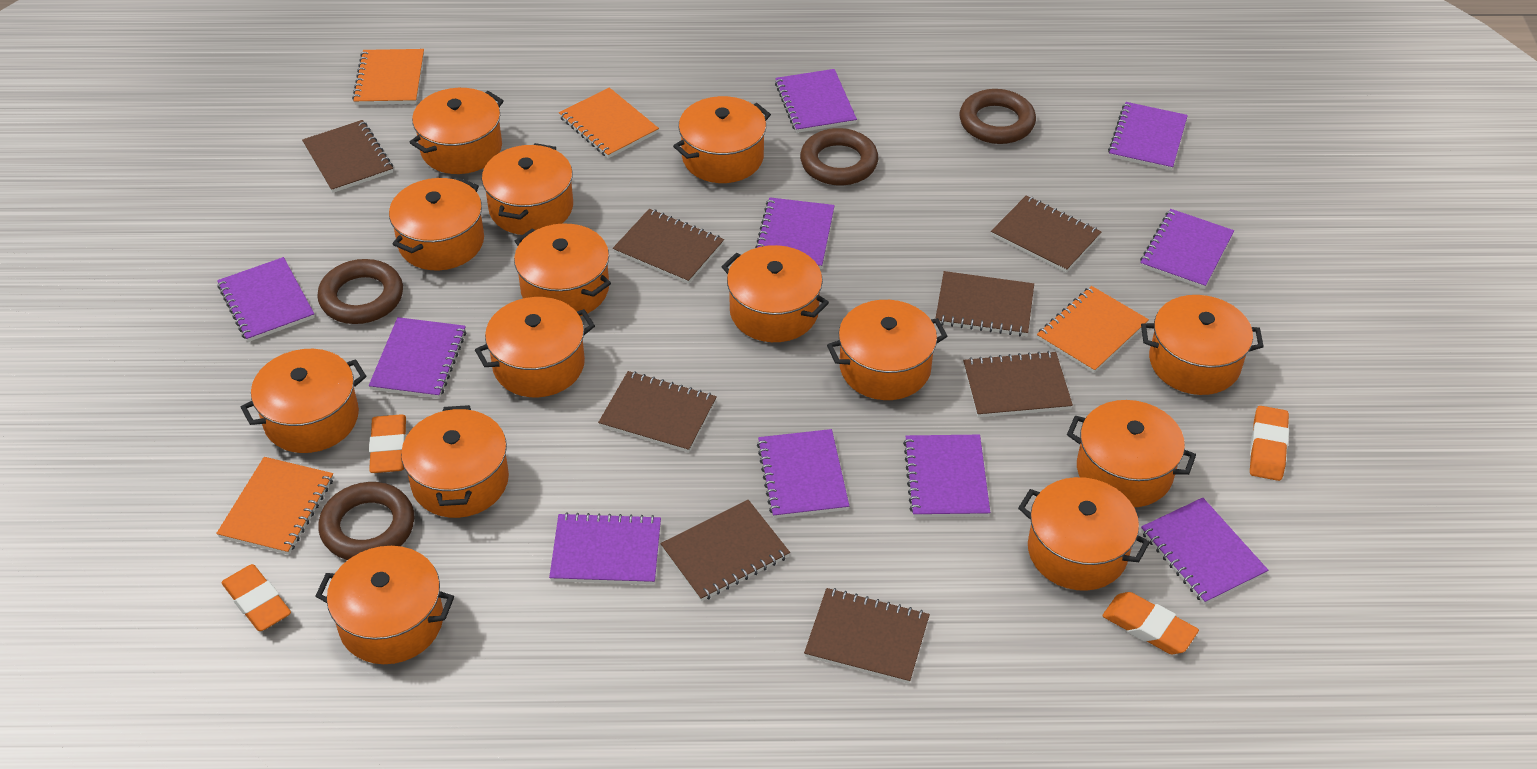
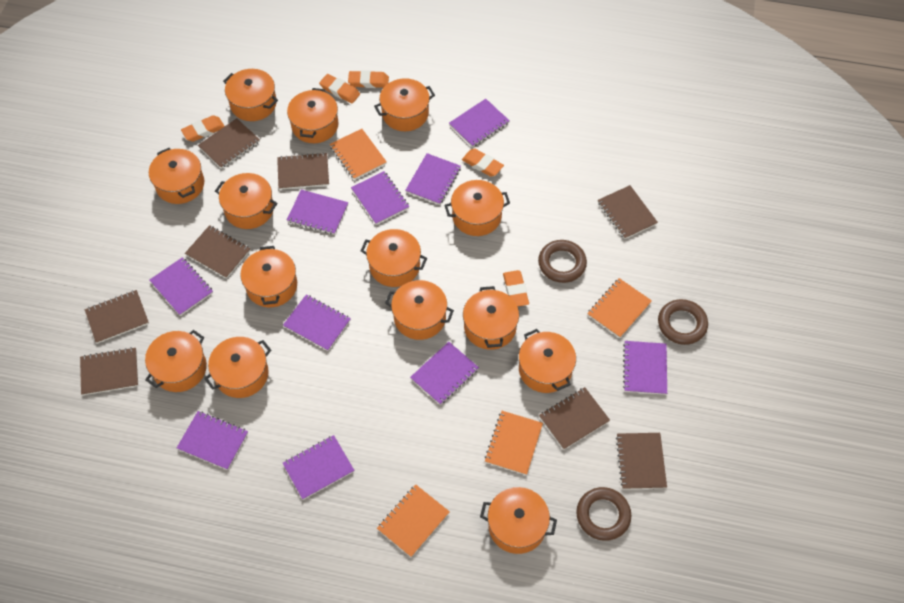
brown ring: 4 -> 3
orange eraser: 4 -> 5

